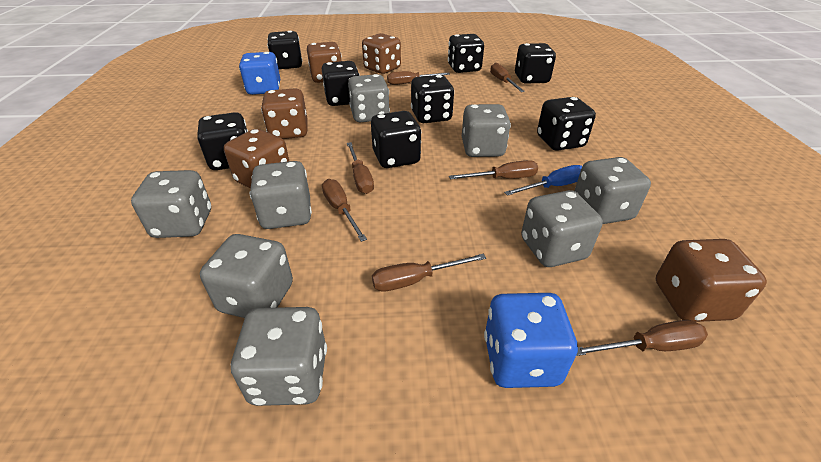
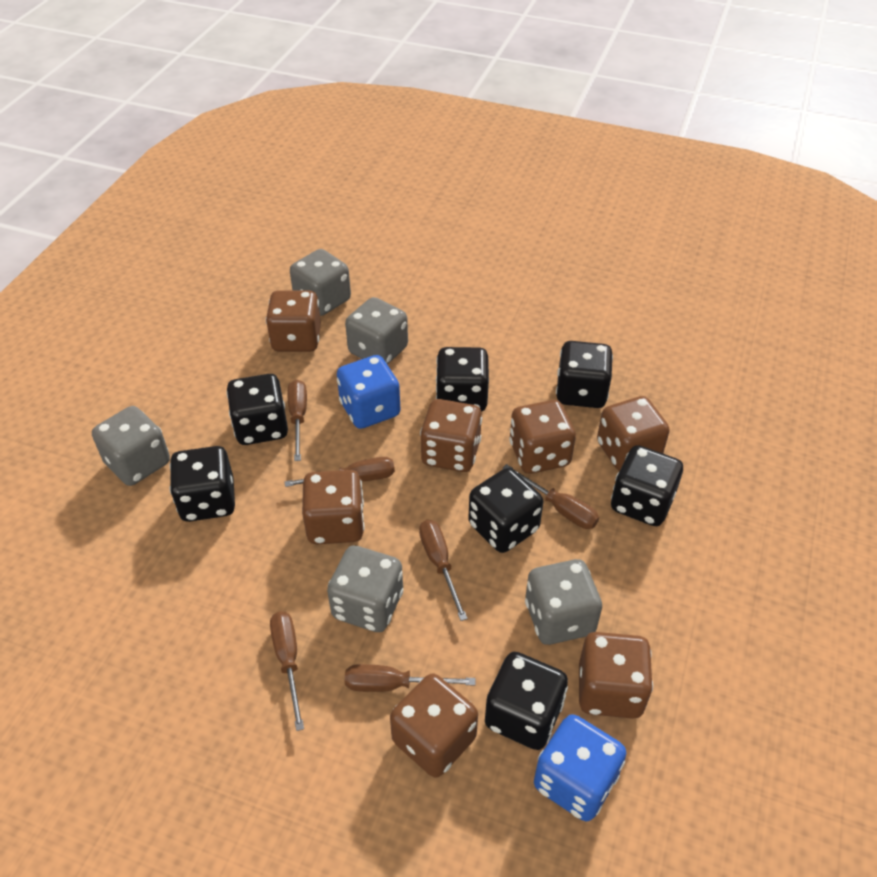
black dice: 8 -> 7
blue screwdriver: 1 -> 0
brown dice: 5 -> 7
brown screwdriver: 7 -> 6
grey dice: 8 -> 5

